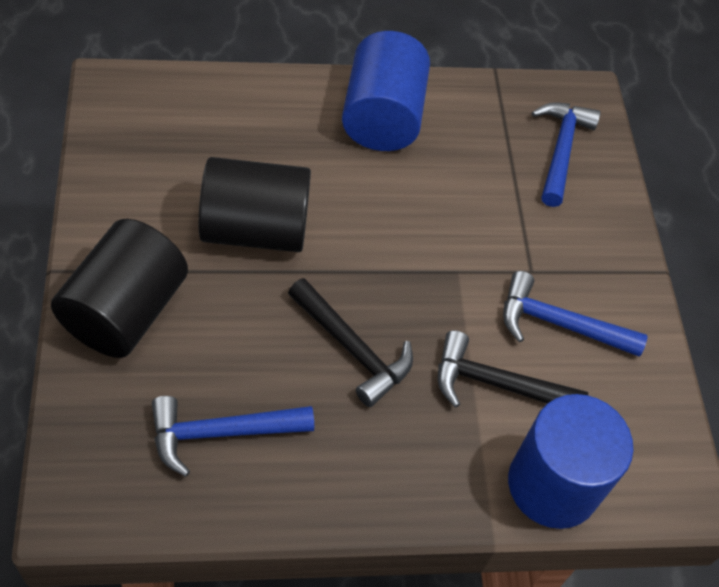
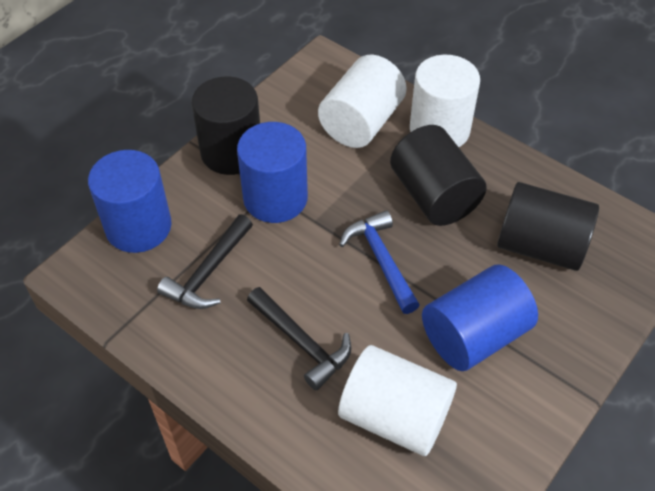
black cylinder: 2 -> 3
blue cylinder: 2 -> 3
blue hammer: 3 -> 1
white cylinder: 0 -> 3

